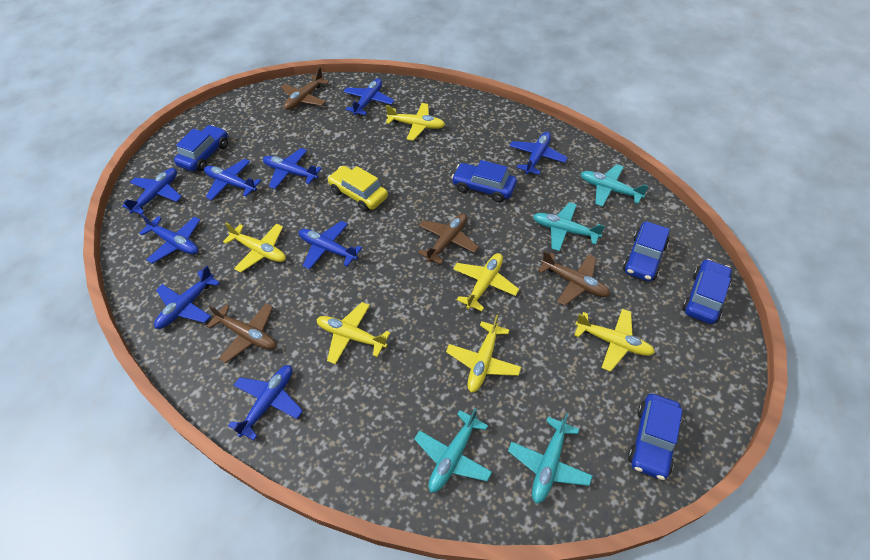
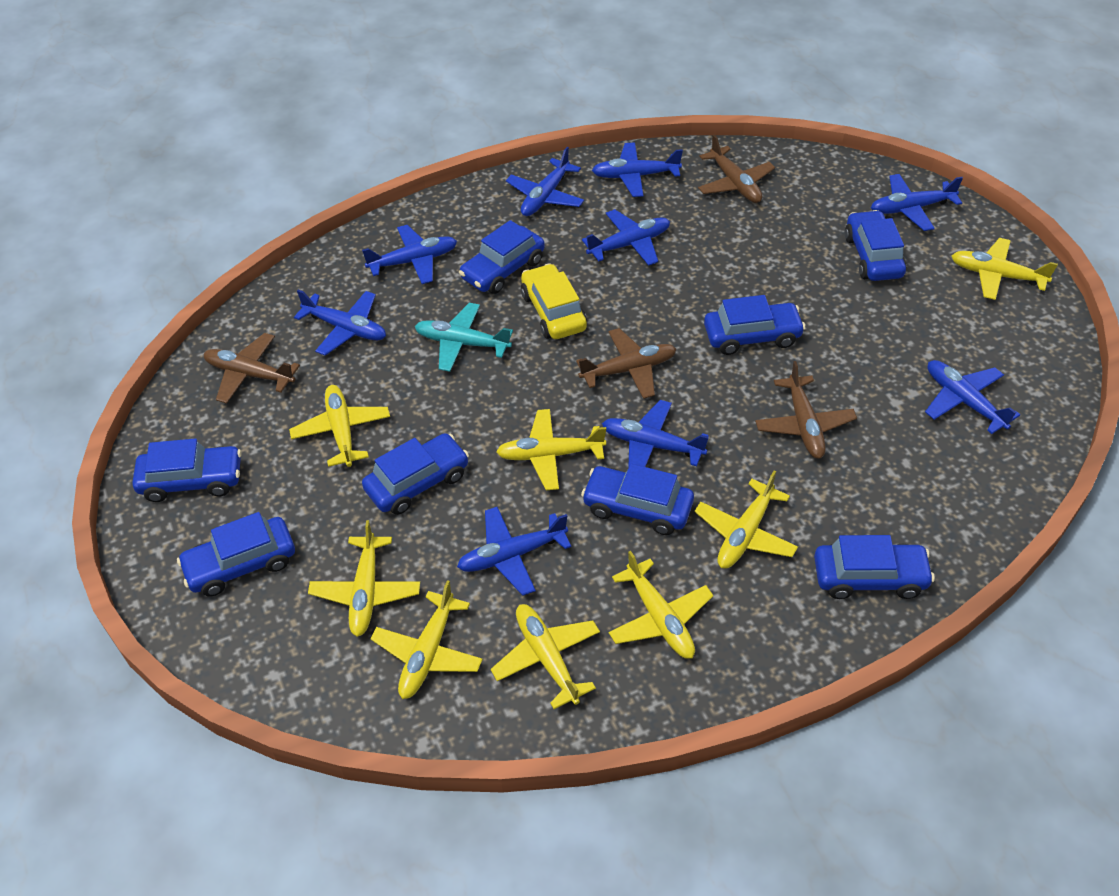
blue car: 5 -> 8
turquoise plane: 4 -> 1
yellow plane: 6 -> 8

